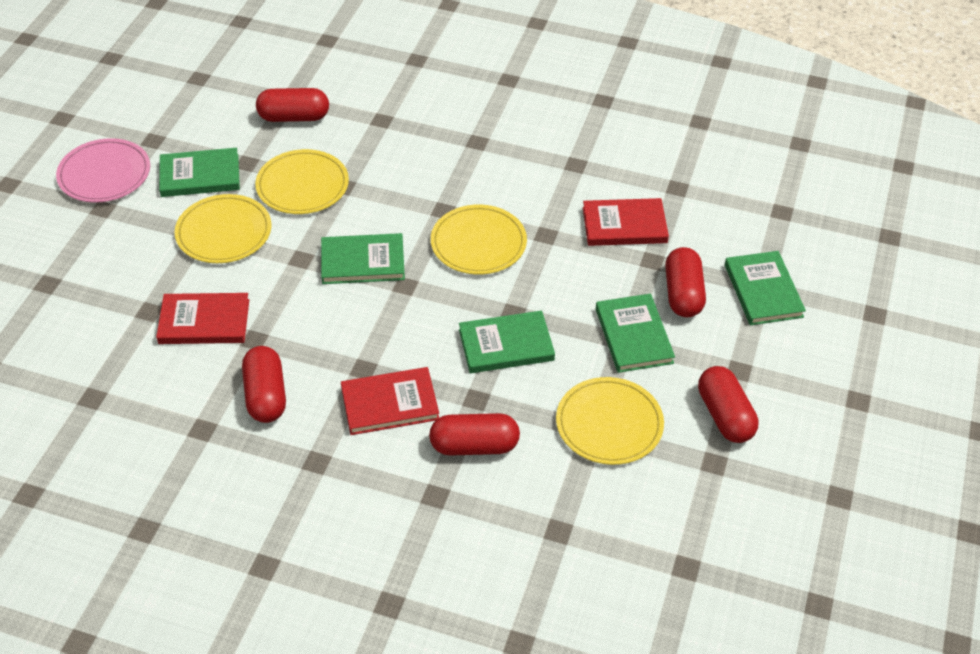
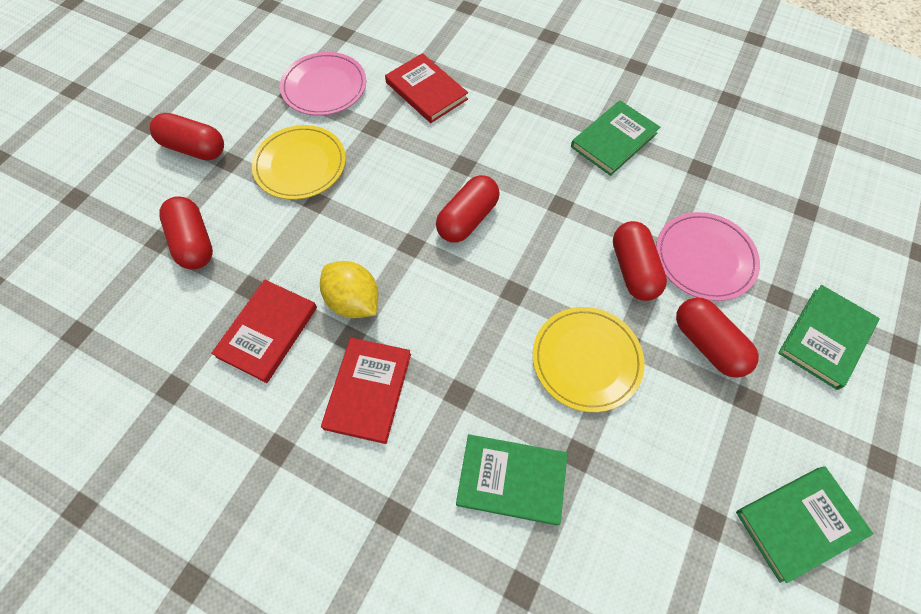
green book: 5 -> 4
pink plate: 1 -> 2
yellow lemon: 0 -> 1
yellow plate: 4 -> 2

